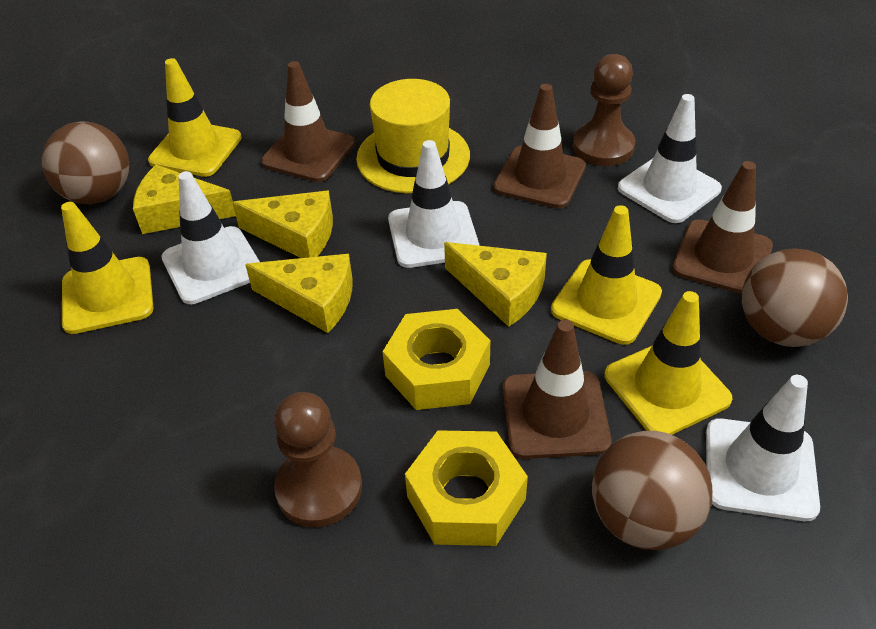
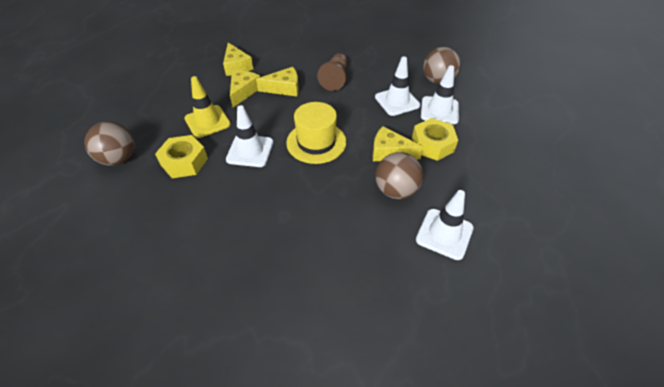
brown pawn: 2 -> 1
brown traffic cone: 4 -> 0
yellow traffic cone: 4 -> 1

